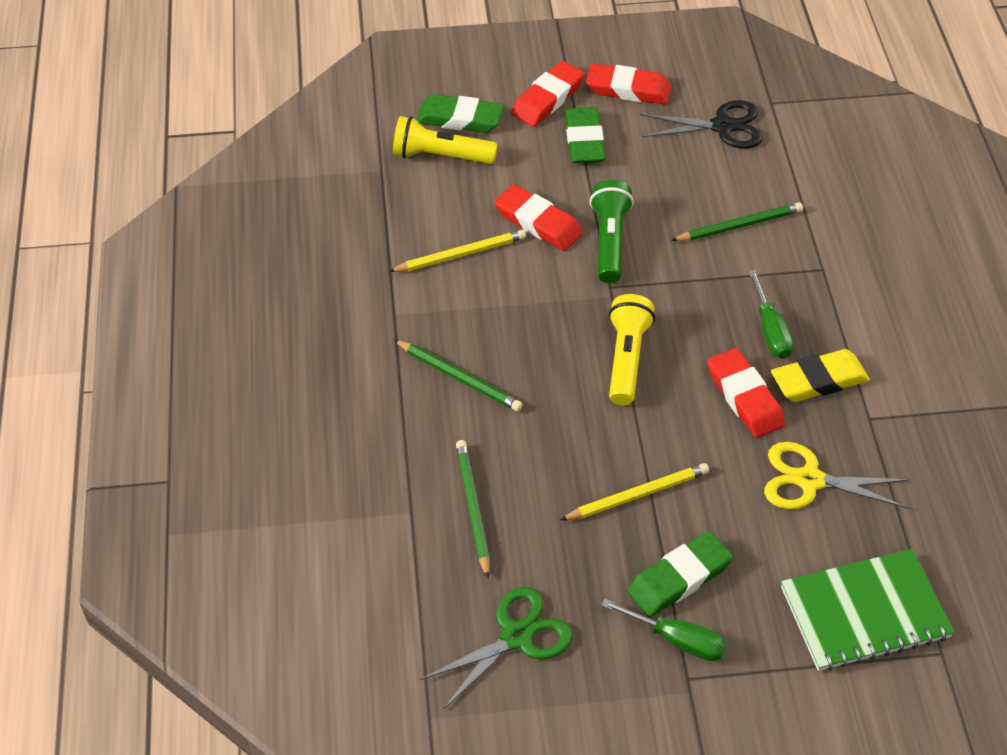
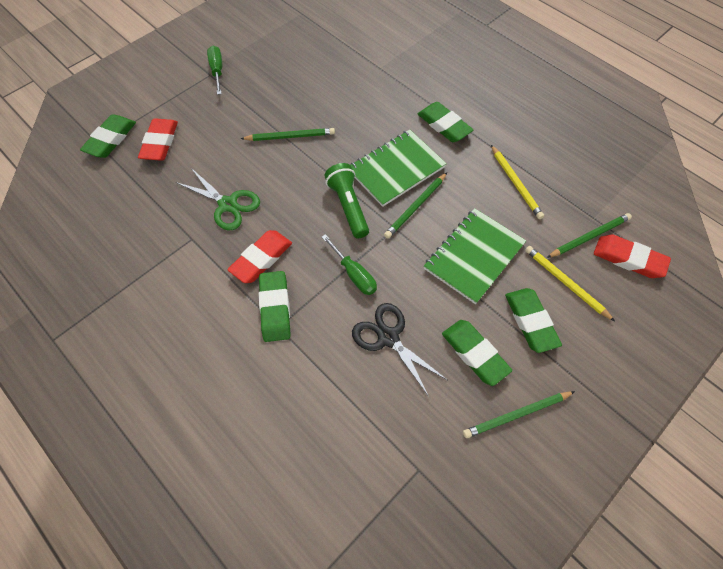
green eraser: 3 -> 5
green notebook: 1 -> 2
green pencil: 3 -> 4
red eraser: 4 -> 3
yellow eraser: 1 -> 0
yellow flashlight: 2 -> 0
yellow scissors: 1 -> 0

